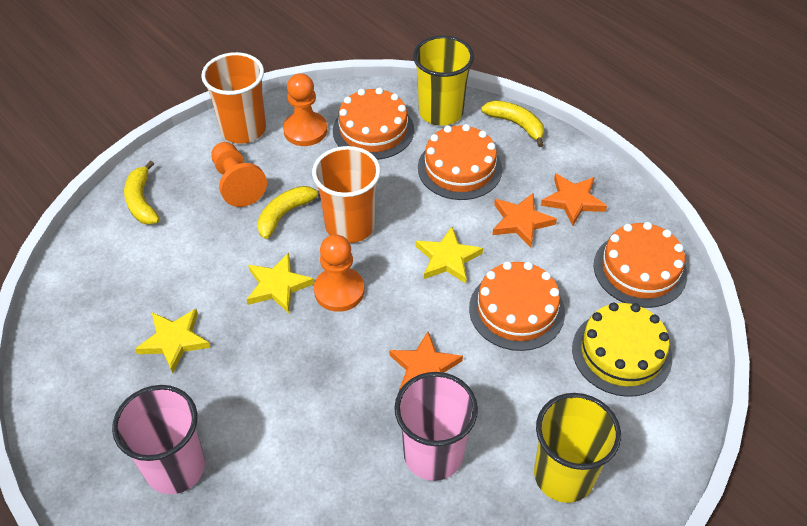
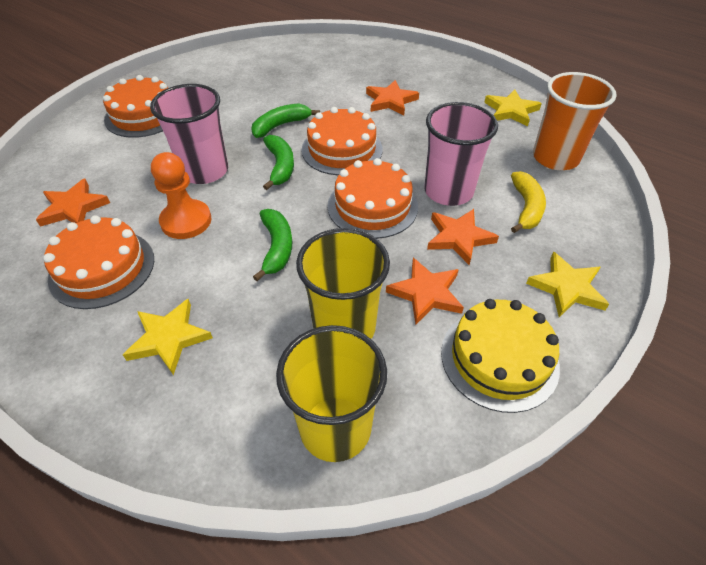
green banana: 0 -> 3
orange cup: 2 -> 1
orange pawn: 3 -> 1
orange star: 3 -> 4
yellow banana: 3 -> 1

